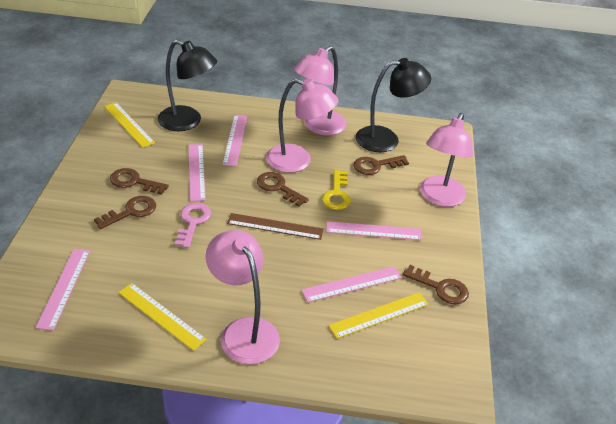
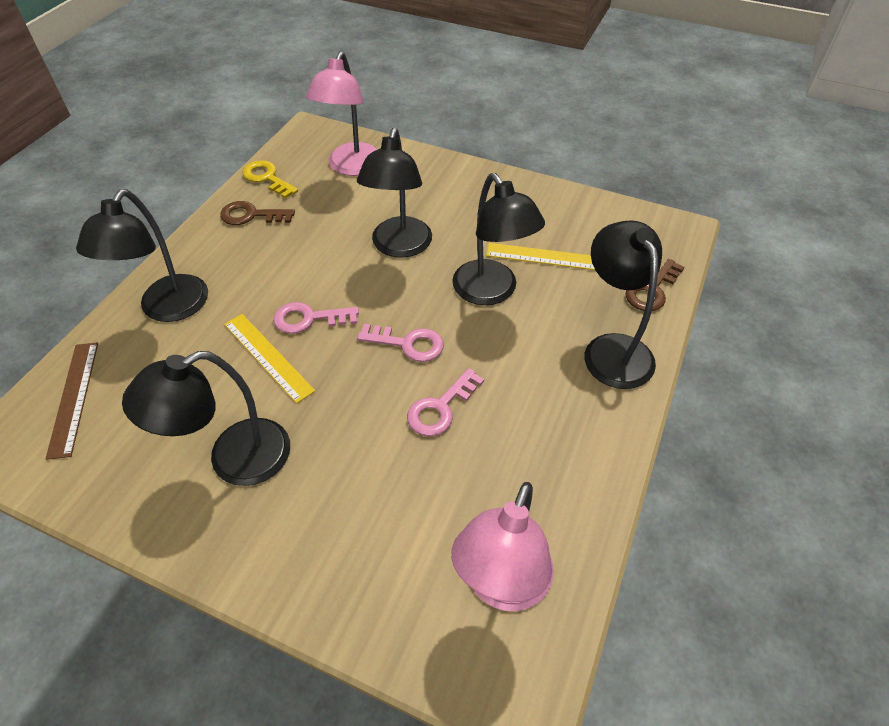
black lamp: 2 -> 5
brown key: 5 -> 2
pink key: 1 -> 3
pink lamp: 4 -> 2
pink ruler: 5 -> 0
yellow ruler: 3 -> 2

